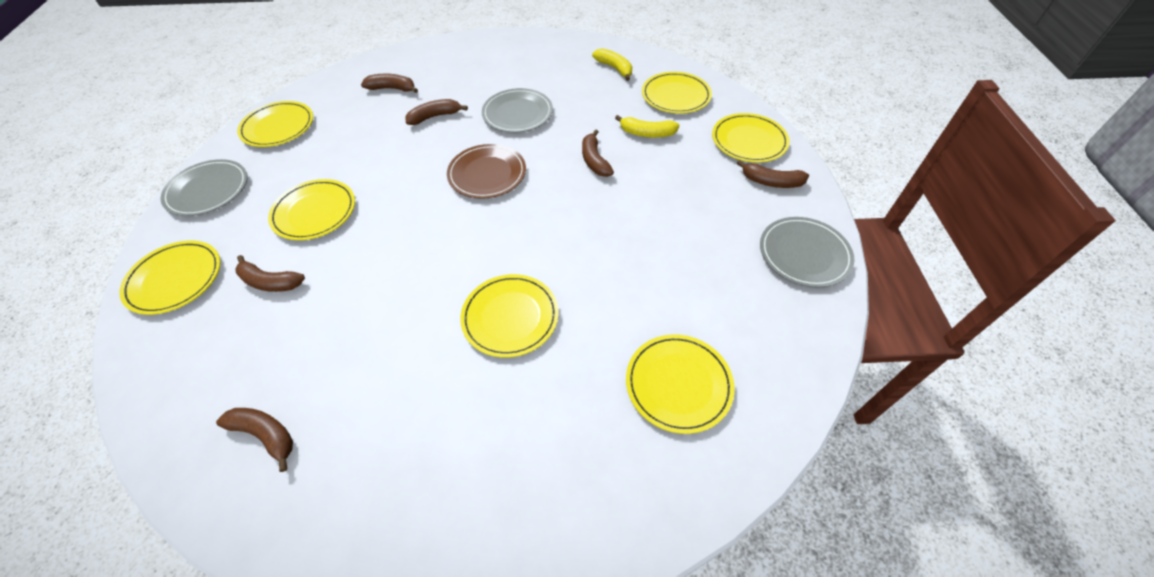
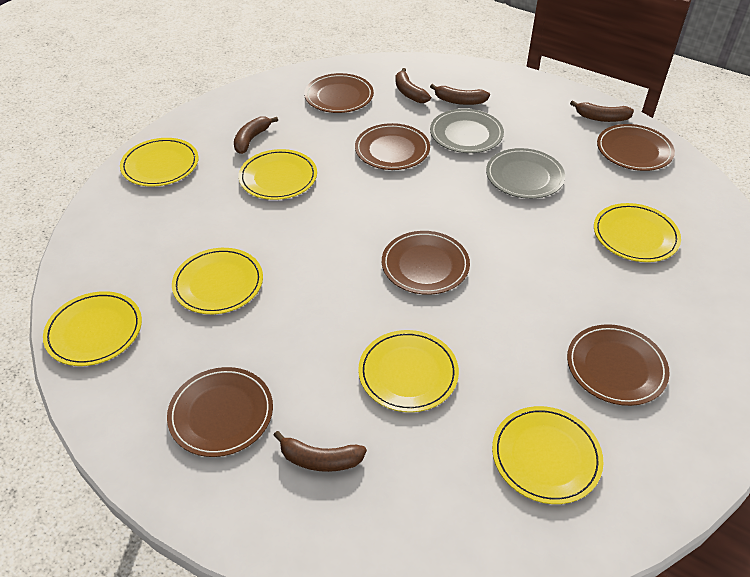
brown banana: 6 -> 5
brown plate: 1 -> 6
grey plate: 3 -> 2
yellow banana: 2 -> 0

